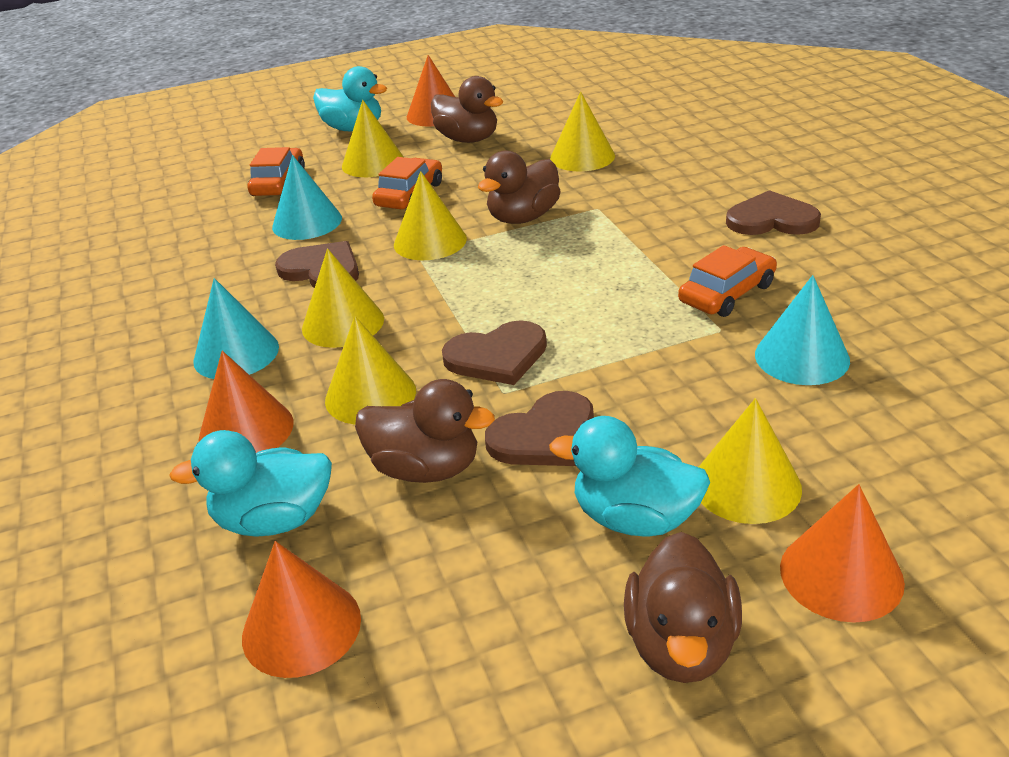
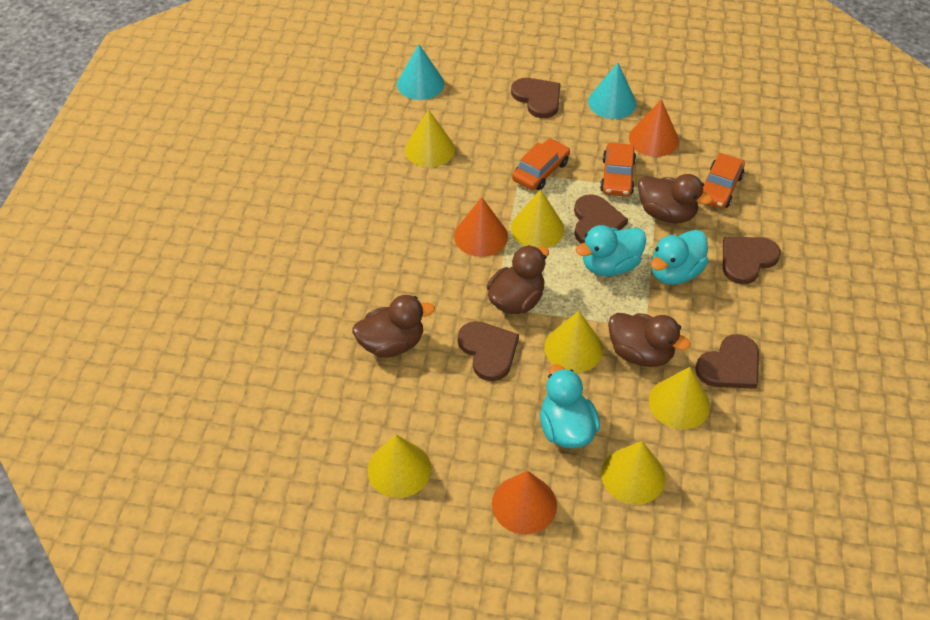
brown heart: 4 -> 5
orange cone: 4 -> 3
turquoise cone: 3 -> 2

